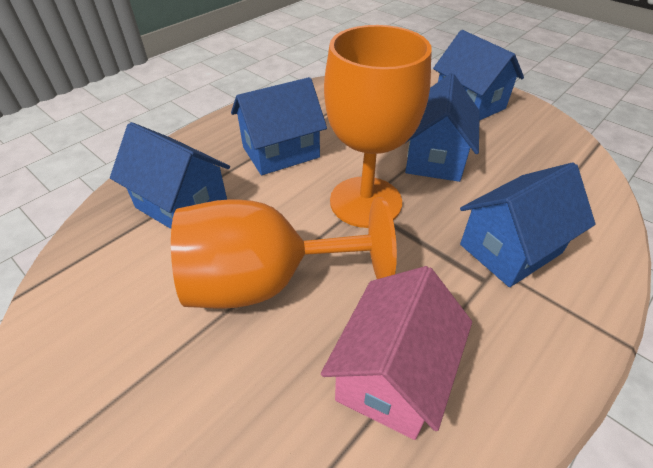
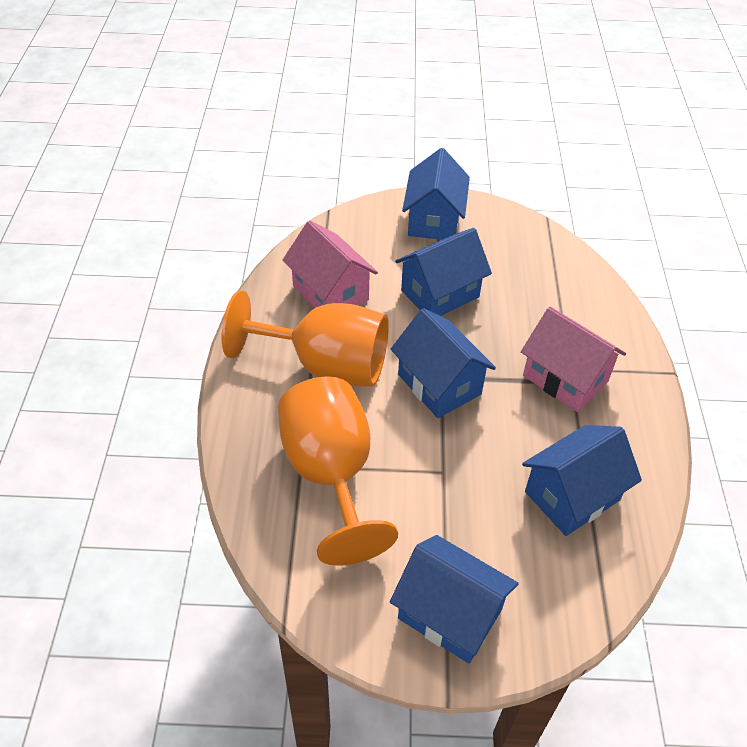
pink house: 1 -> 2

